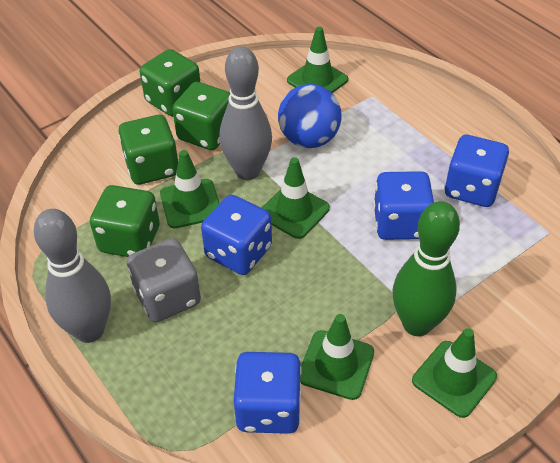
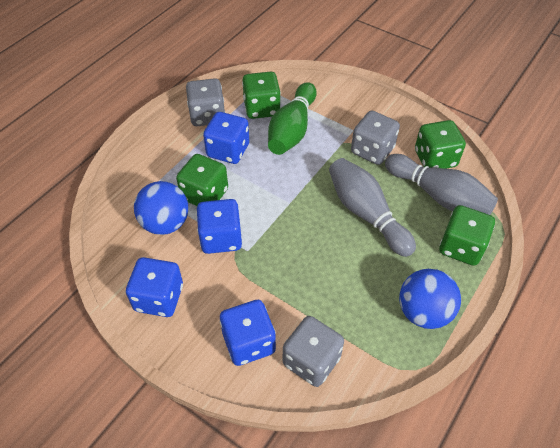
blue ball: 1 -> 2
green traffic cone: 5 -> 0
grey dice: 1 -> 3

